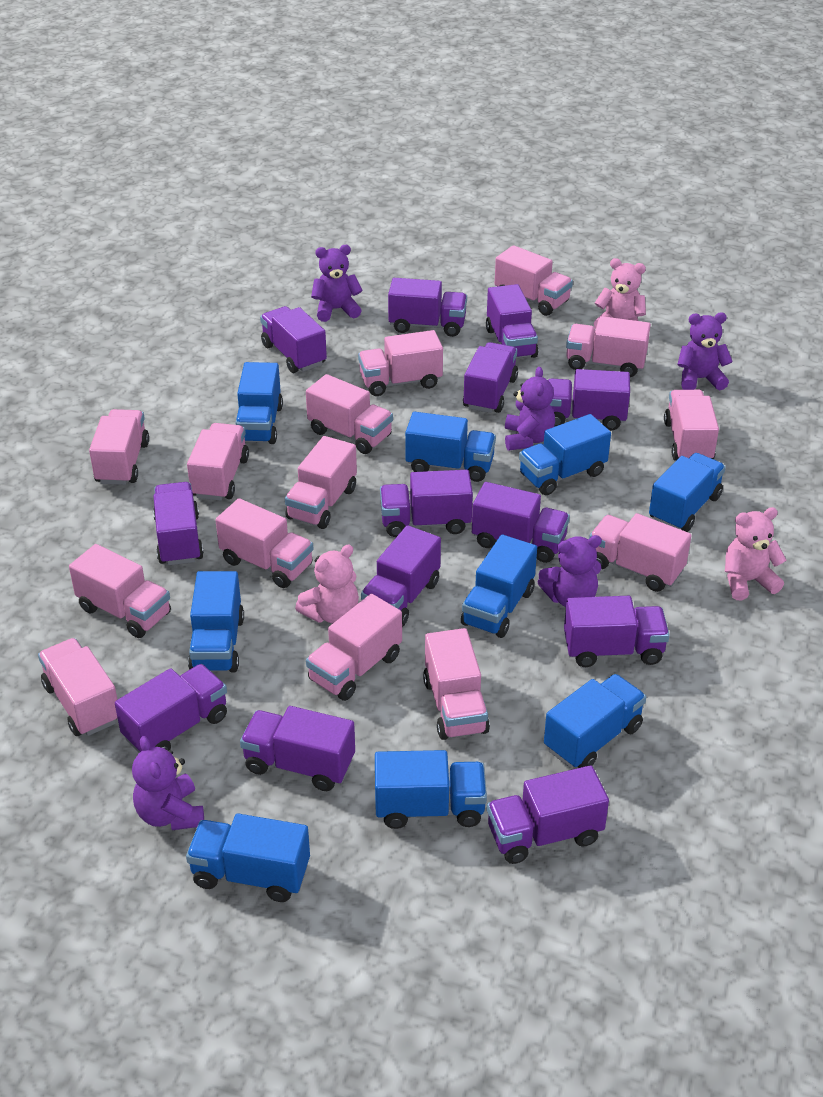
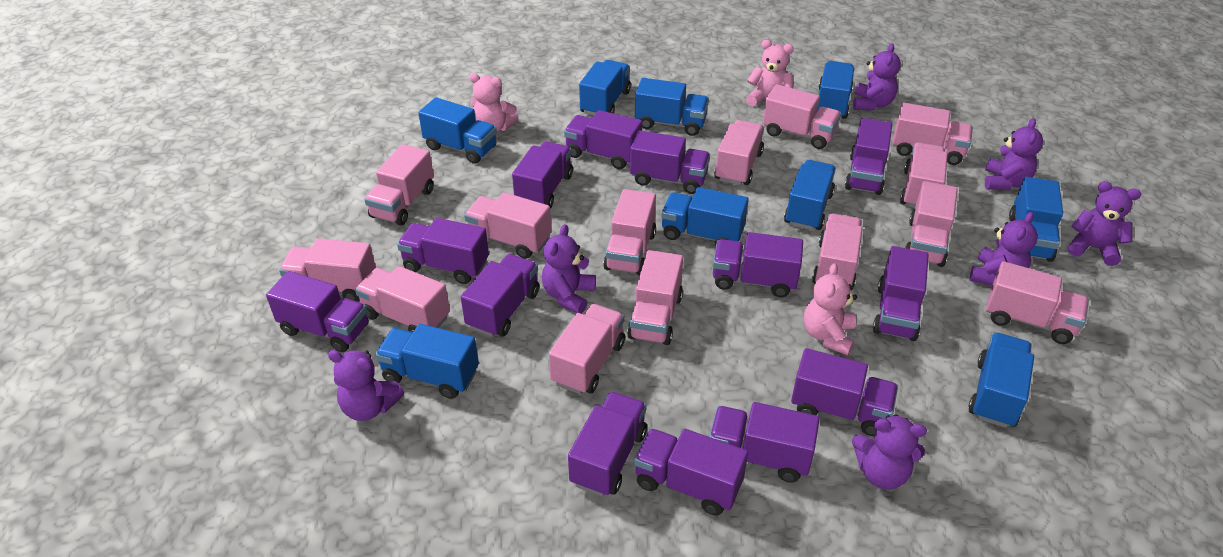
purple teddy bear: 5 -> 7

